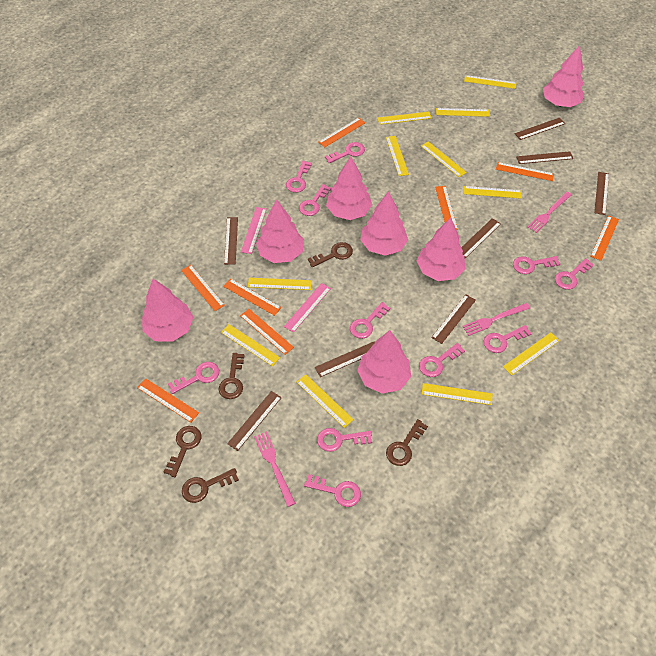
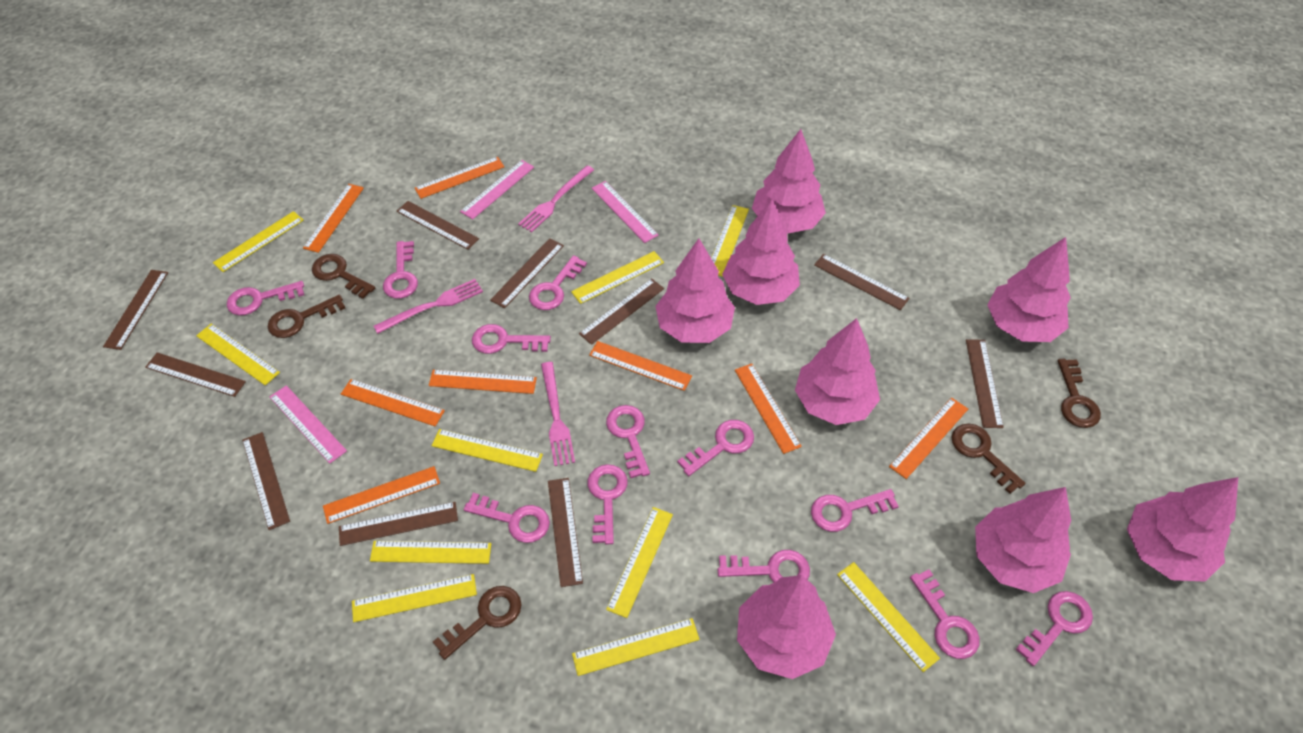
brown ruler: 8 -> 10
pink key: 11 -> 12
pink ruler: 2 -> 3
pink tree: 7 -> 8
yellow ruler: 11 -> 10

